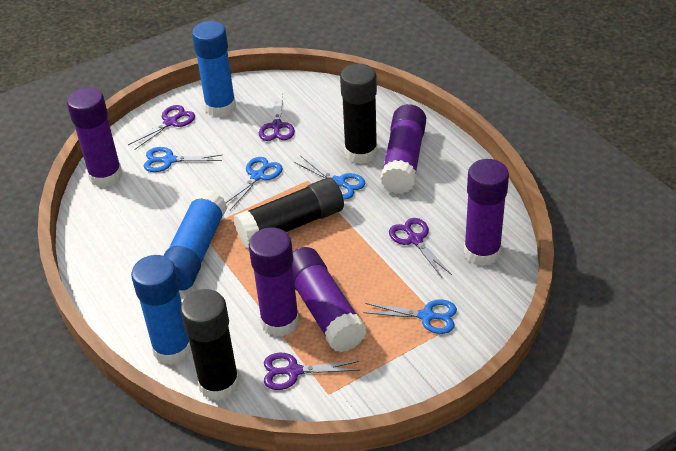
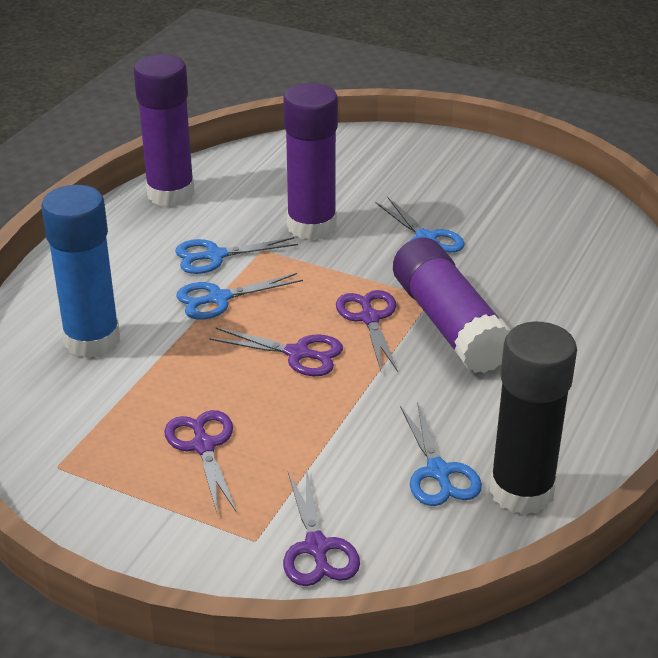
black glue stick: 3 -> 1
blue glue stick: 3 -> 1
purple glue stick: 5 -> 3

